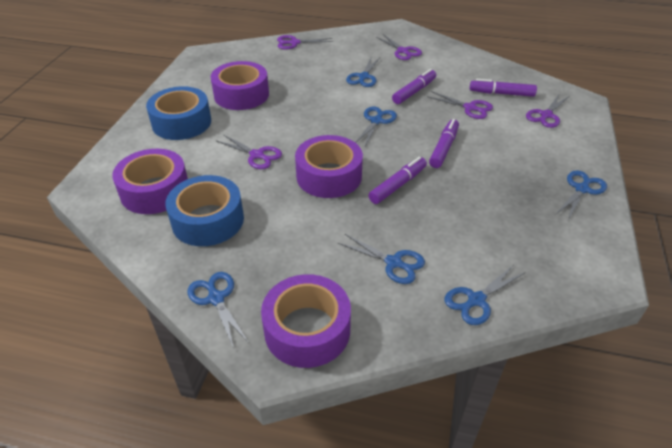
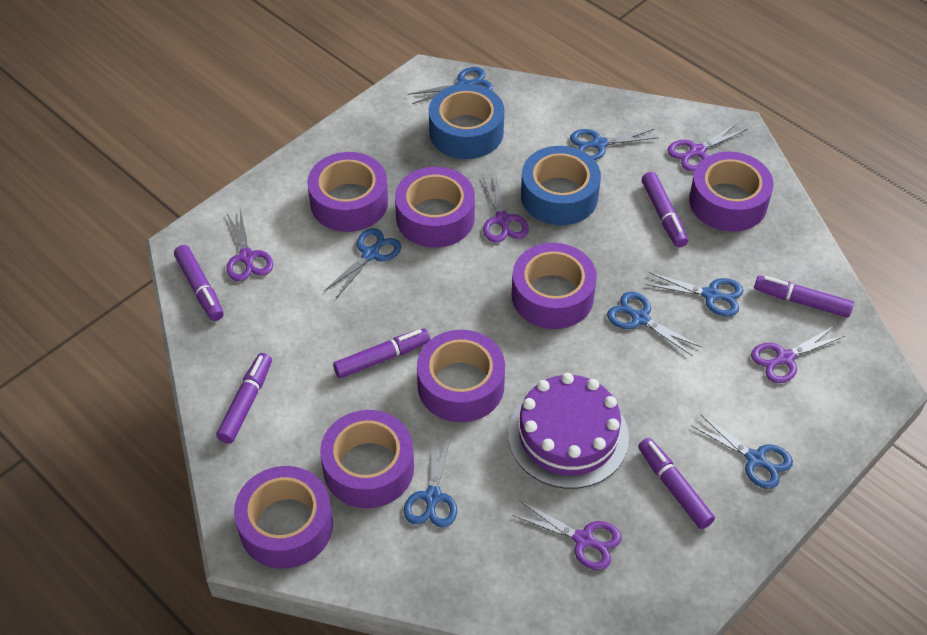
blue scissors: 6 -> 7
purple cake: 0 -> 1
purple marker: 4 -> 6
purple tape: 4 -> 7

